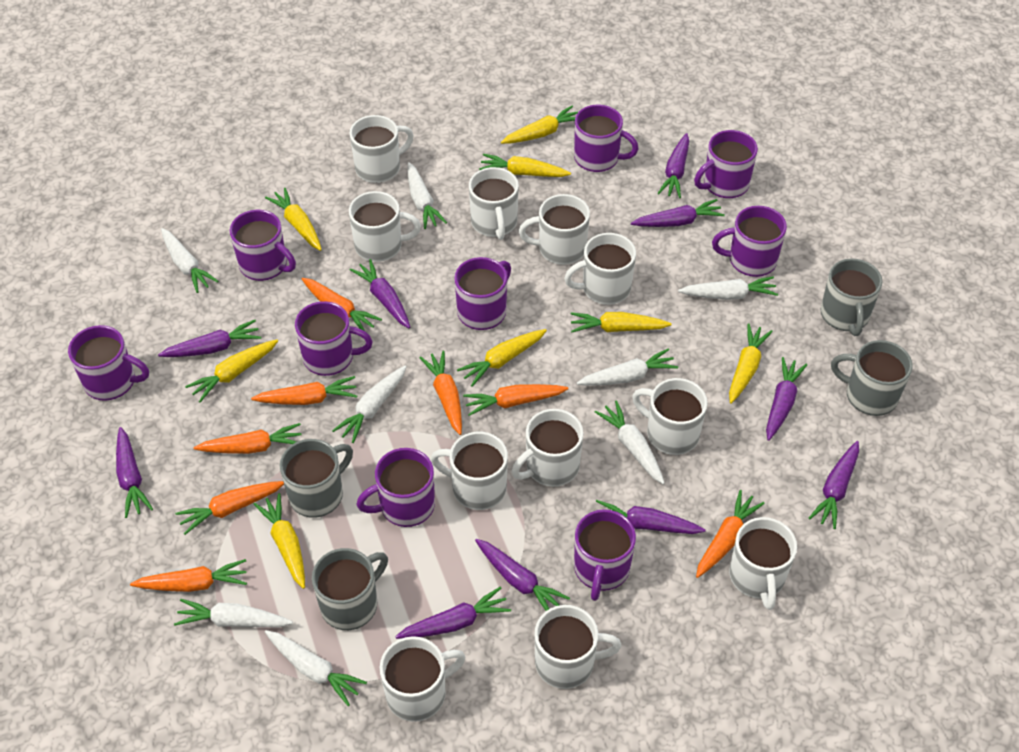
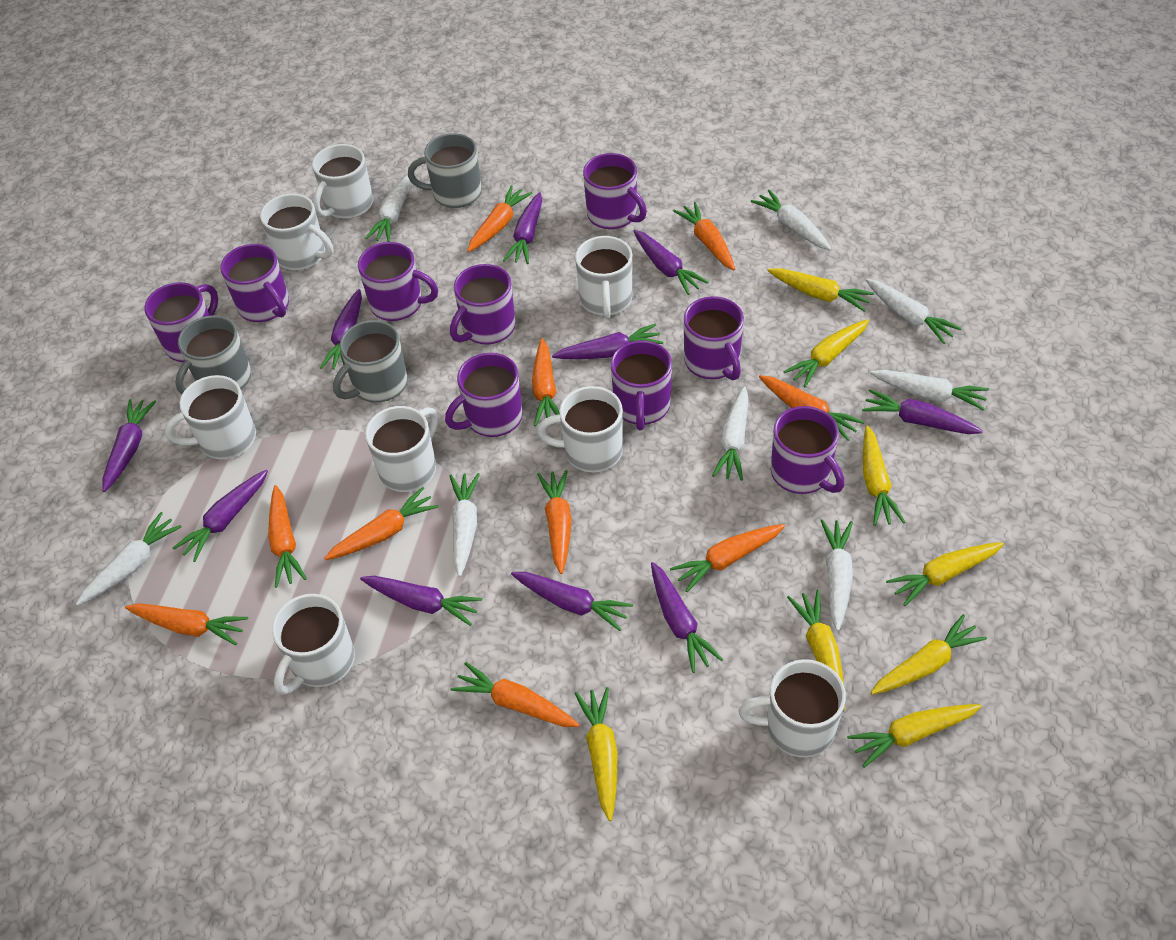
grey mug: 4 -> 3
orange carrot: 8 -> 10
white mug: 11 -> 8

